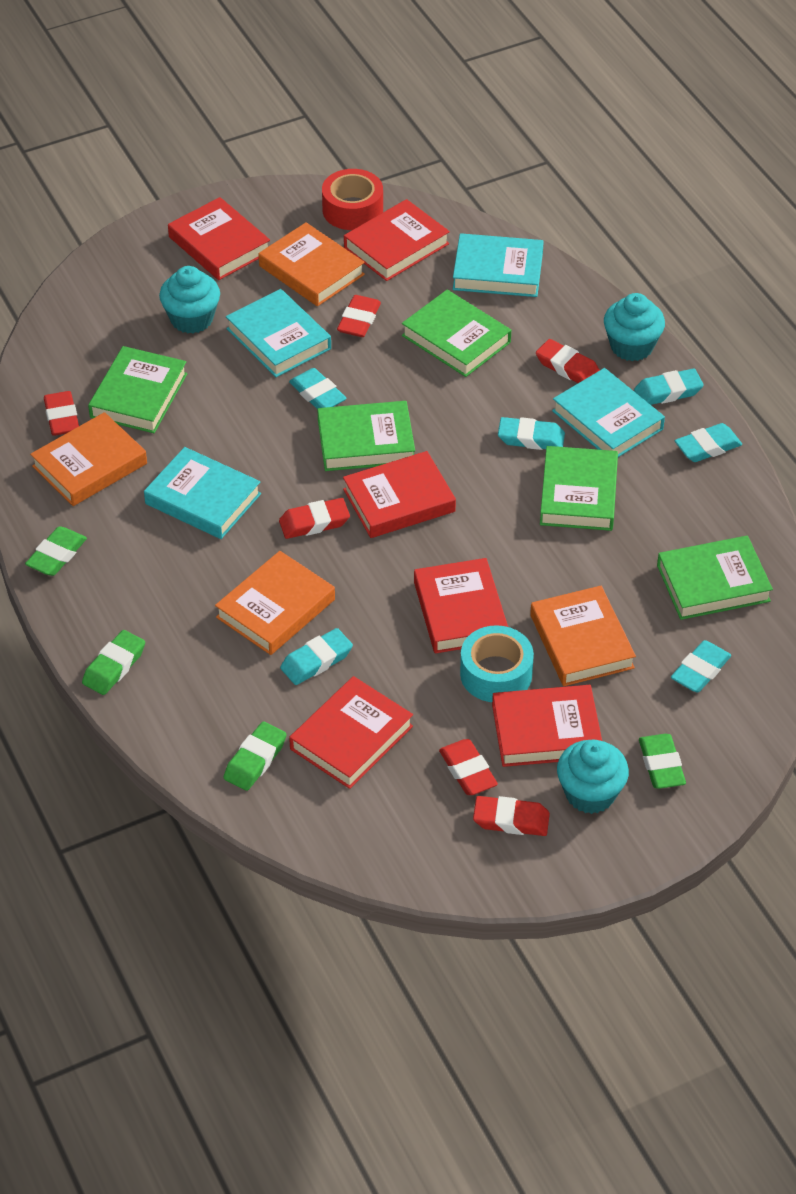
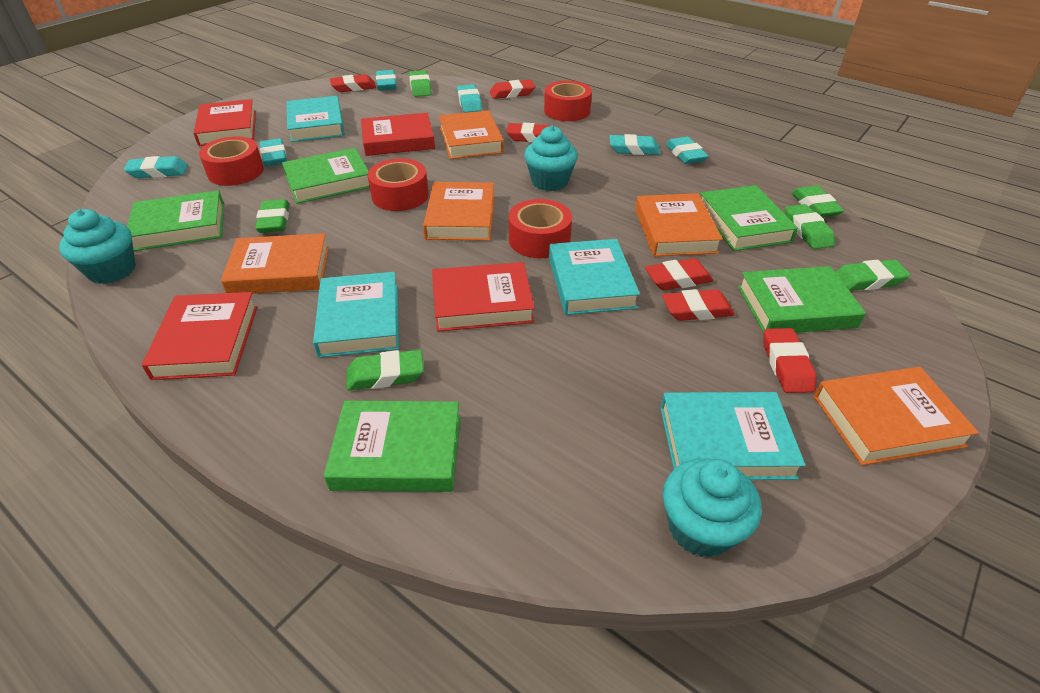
green eraser: 4 -> 6
orange book: 4 -> 5
red book: 6 -> 4
red tape: 1 -> 4
turquoise tape: 1 -> 0

